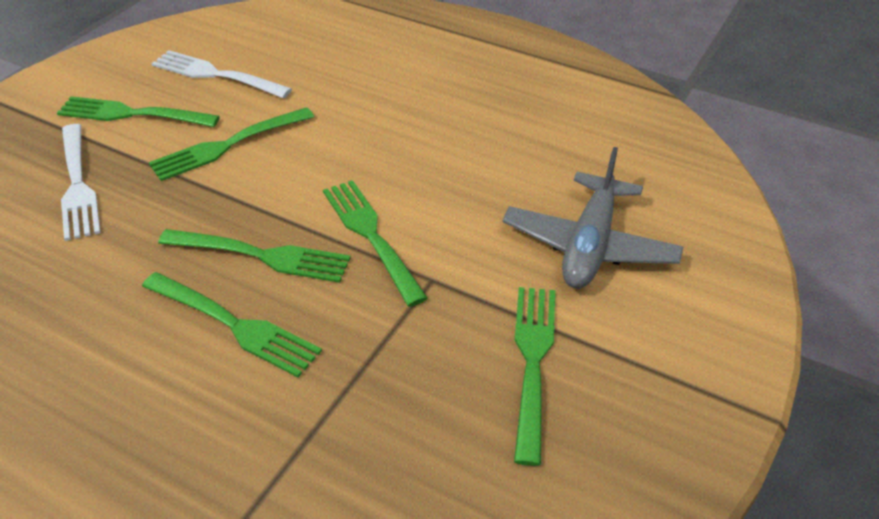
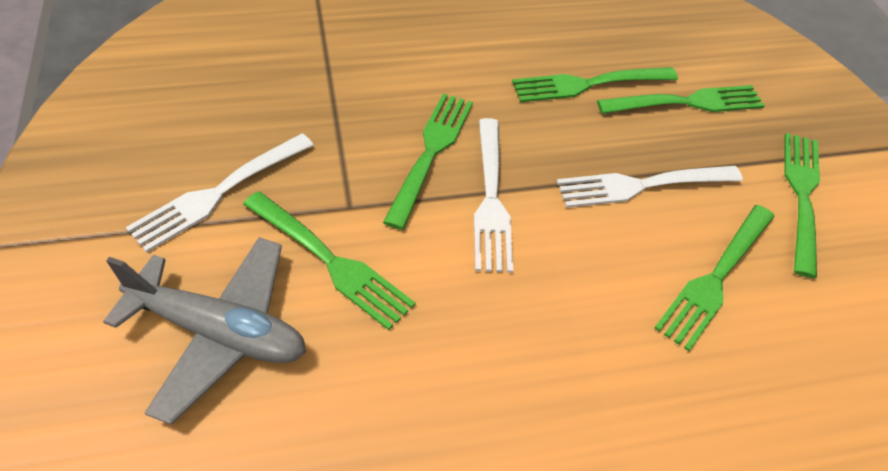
white fork: 2 -> 3

